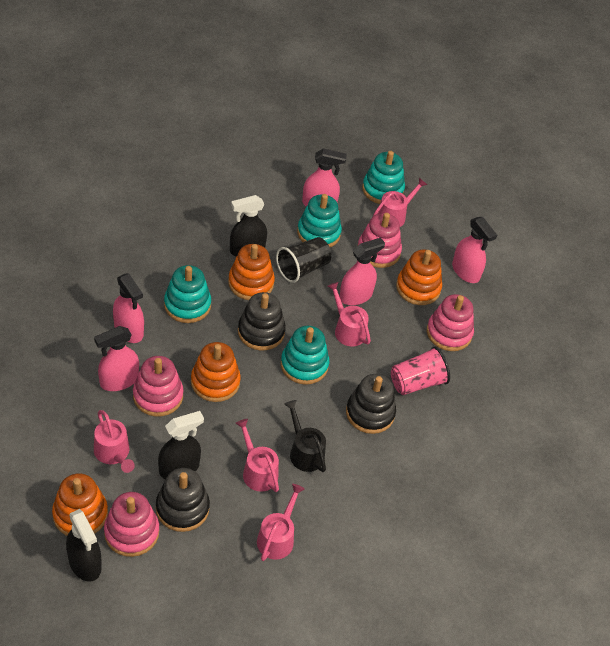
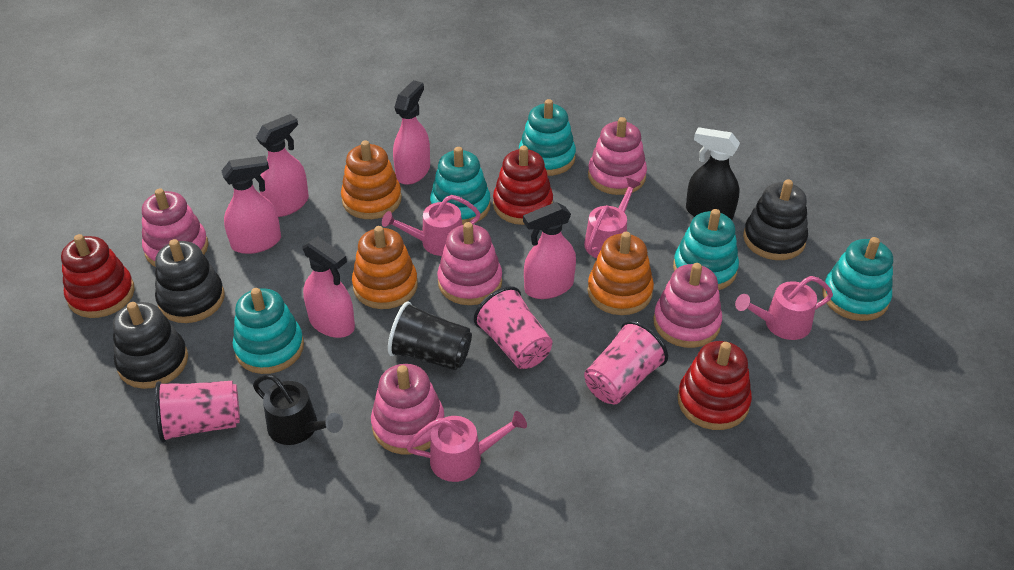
black spray bottle: 3 -> 1
orange stacking toy: 4 -> 3
pink cup: 1 -> 3
pink stacking toy: 4 -> 5
pink watering can: 5 -> 4
red stacking toy: 0 -> 3
turquoise stacking toy: 4 -> 5

